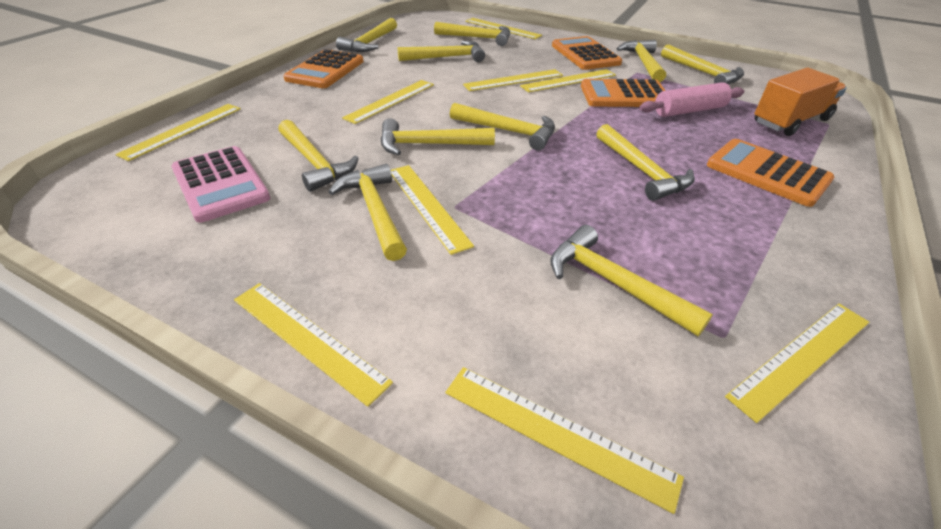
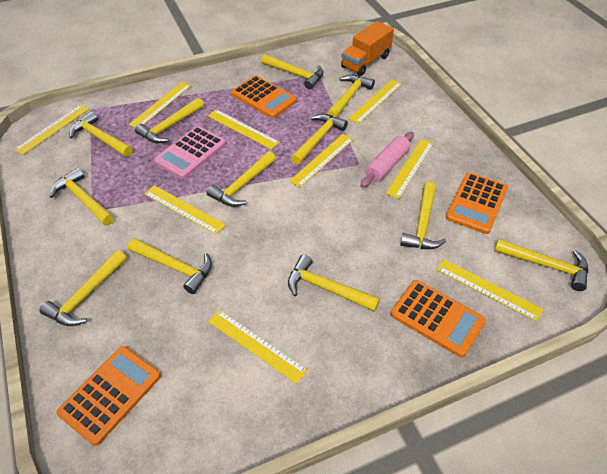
yellow hammer: 11 -> 12

